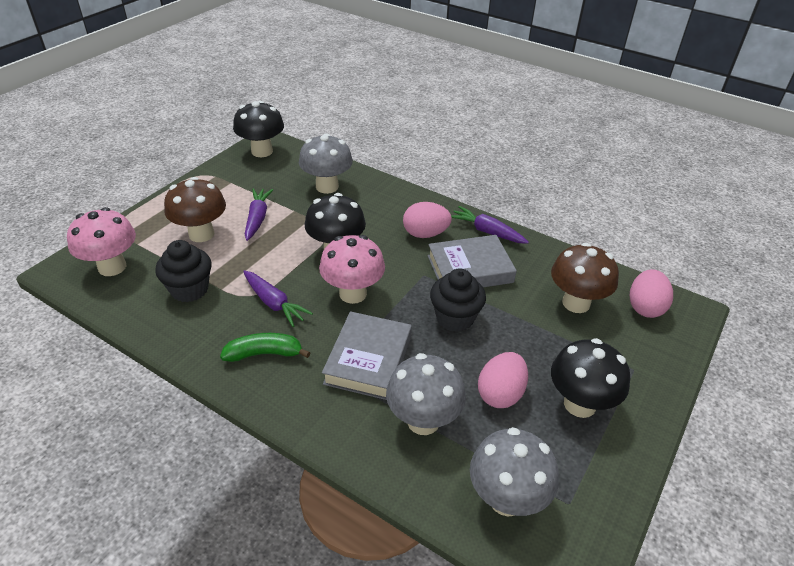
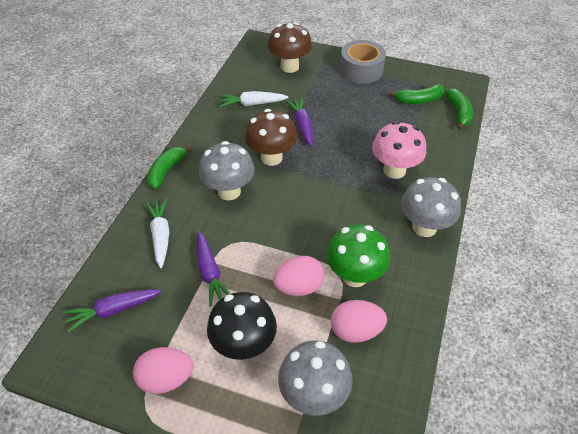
black cupcake: 2 -> 0
black mushroom: 3 -> 1
green banana: 1 -> 3
green mushroom: 0 -> 1
grey book: 2 -> 0
grey tape: 0 -> 1
pink mushroom: 2 -> 1
white carrot: 0 -> 2

